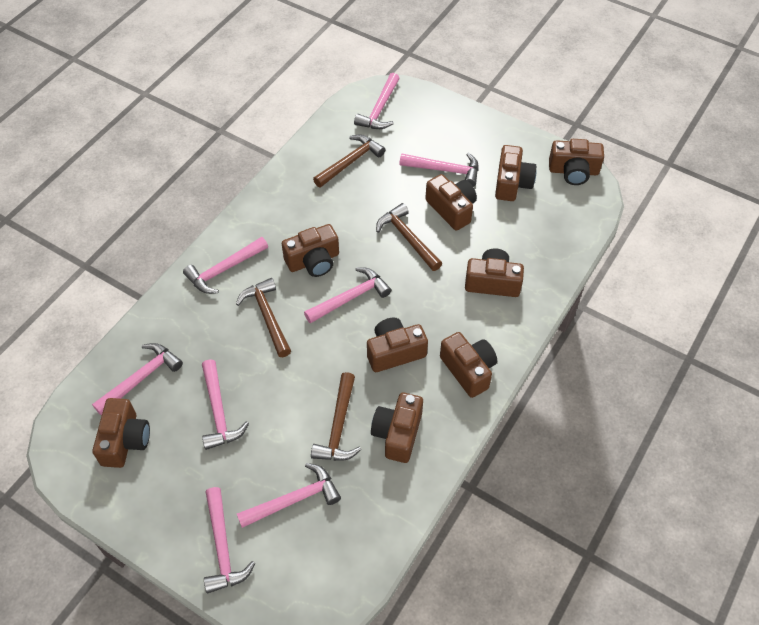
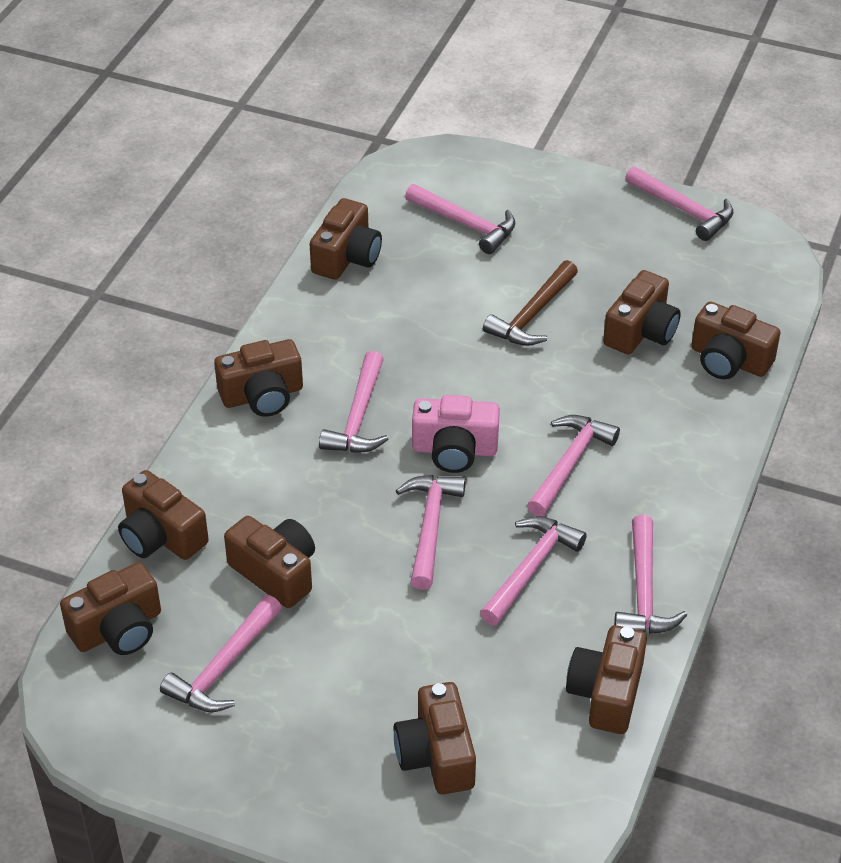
brown hammer: 4 -> 1
pink camera: 0 -> 1

